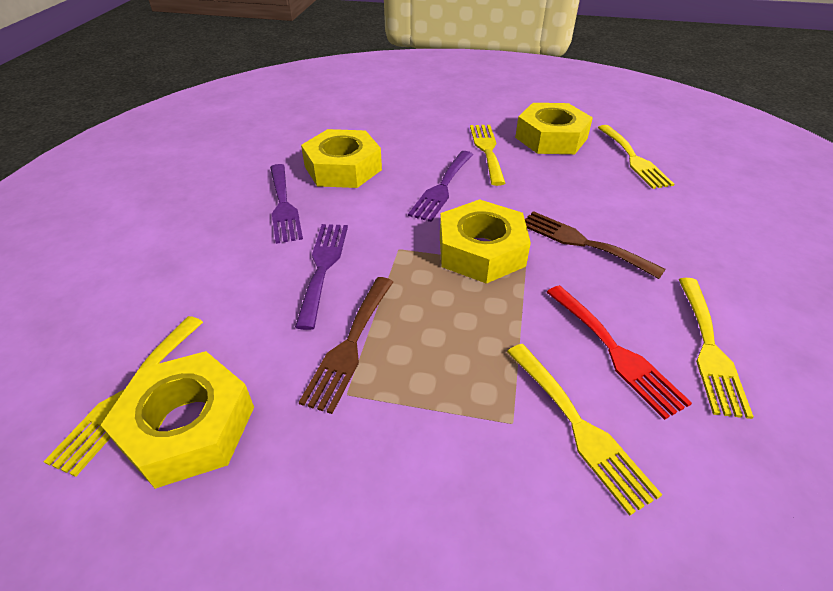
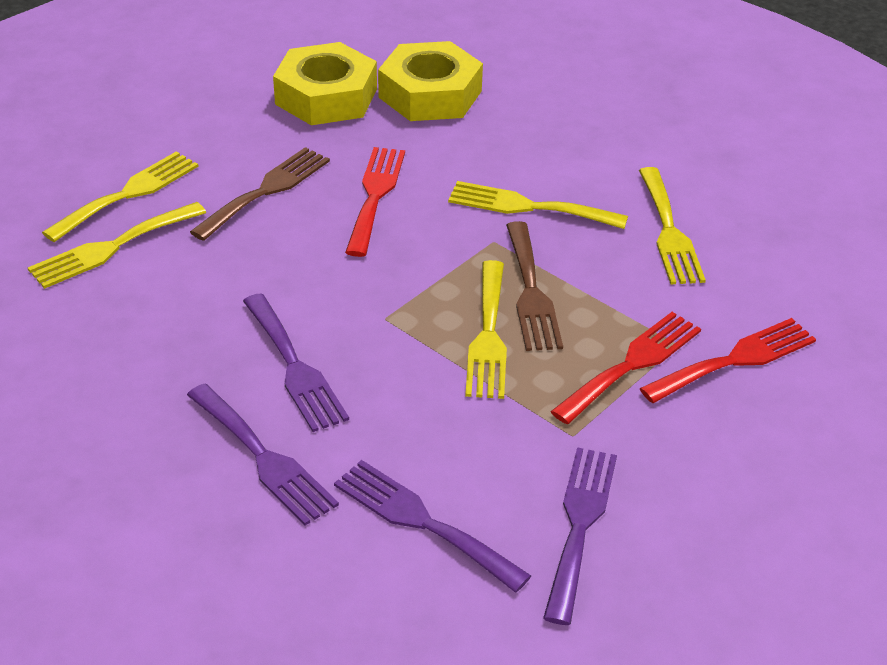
purple fork: 3 -> 4
red fork: 1 -> 3
yellow nut: 4 -> 2

